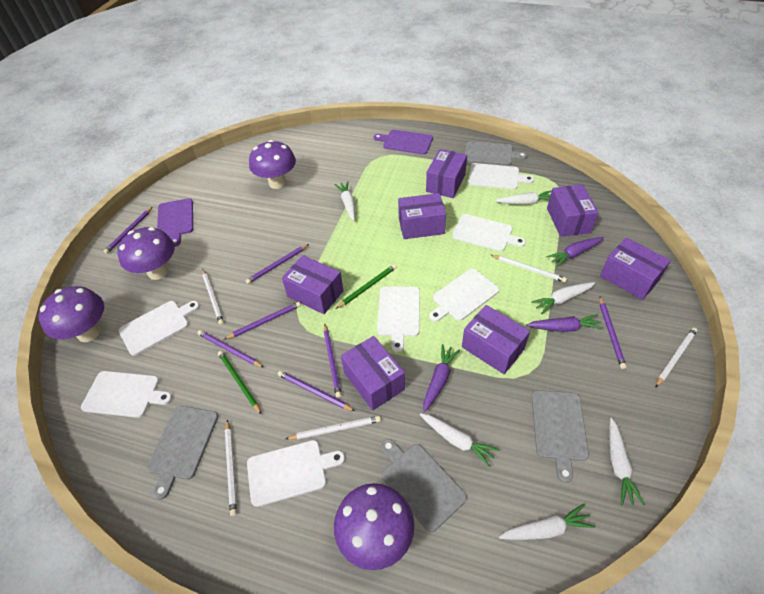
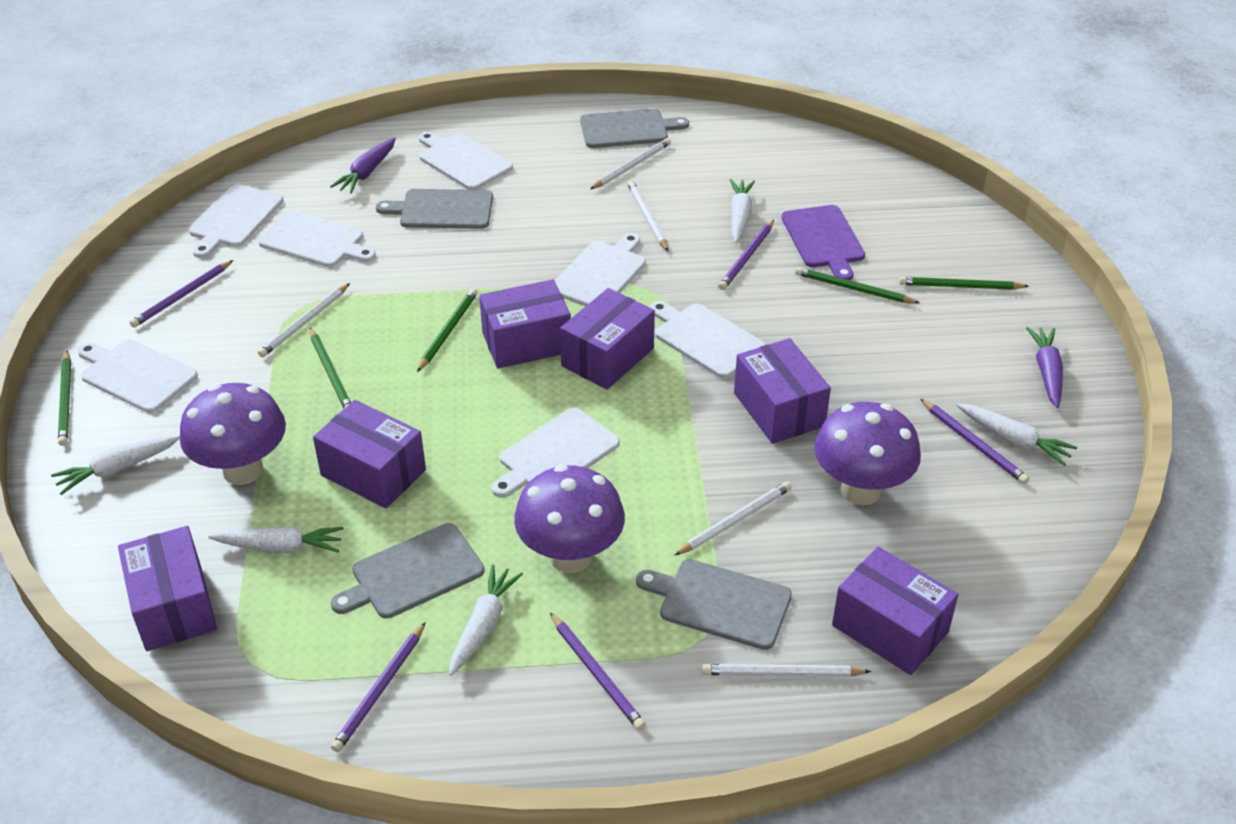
green pencil: 2 -> 5
purple box: 7 -> 6
purple carrot: 3 -> 2
purple cutting board: 2 -> 1
purple mushroom: 4 -> 3
purple pencil: 7 -> 5
white carrot: 6 -> 5

